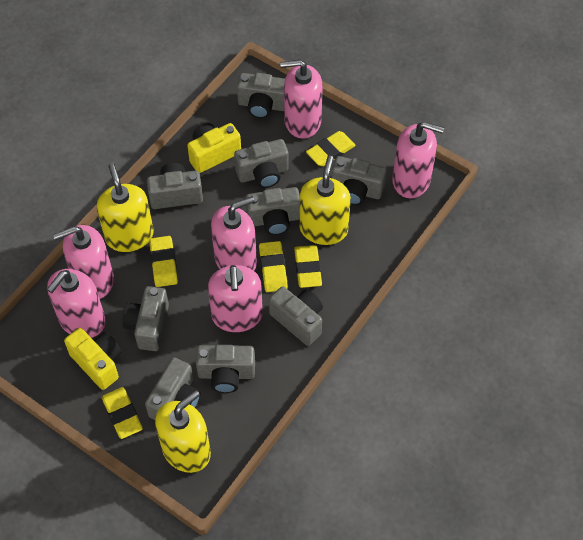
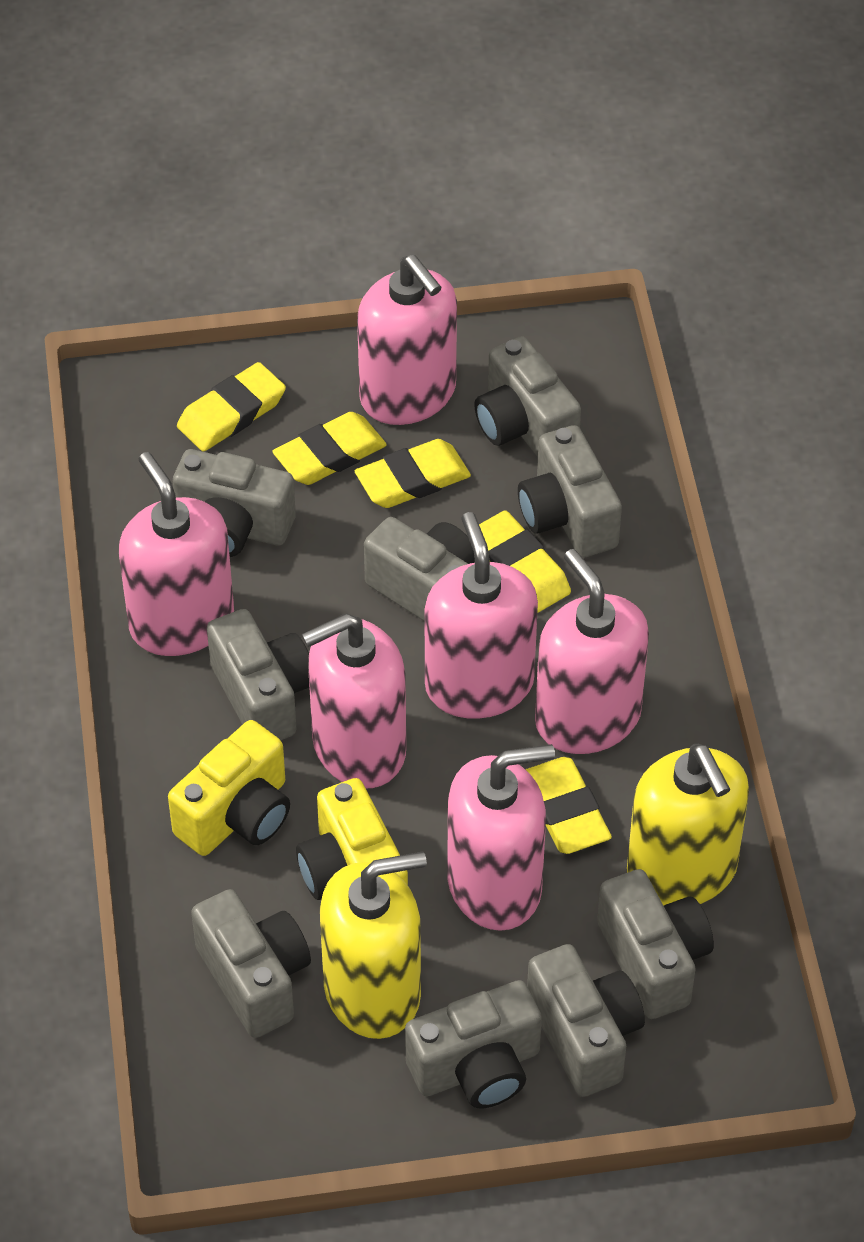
yellow soap dispenser: 3 -> 2

